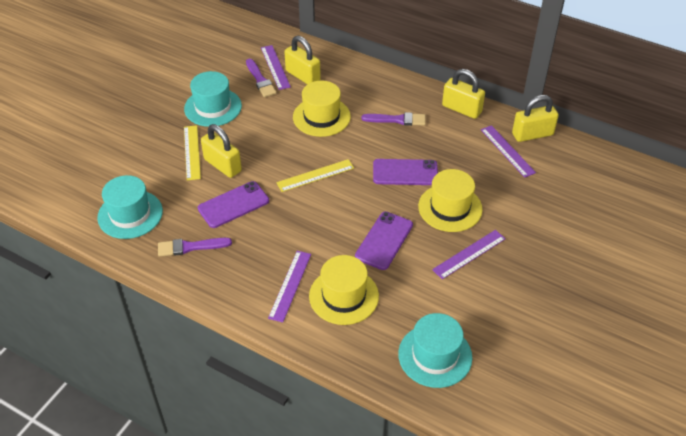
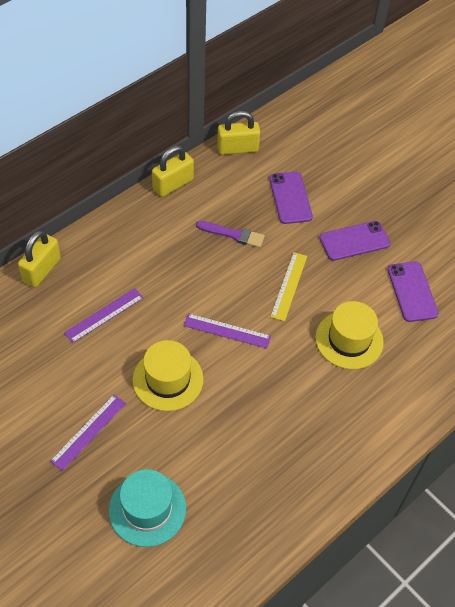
purple brush: 3 -> 1
purple ruler: 4 -> 3
turquoise hat: 3 -> 1
yellow hat: 3 -> 2
yellow padlock: 4 -> 3
yellow ruler: 2 -> 1

